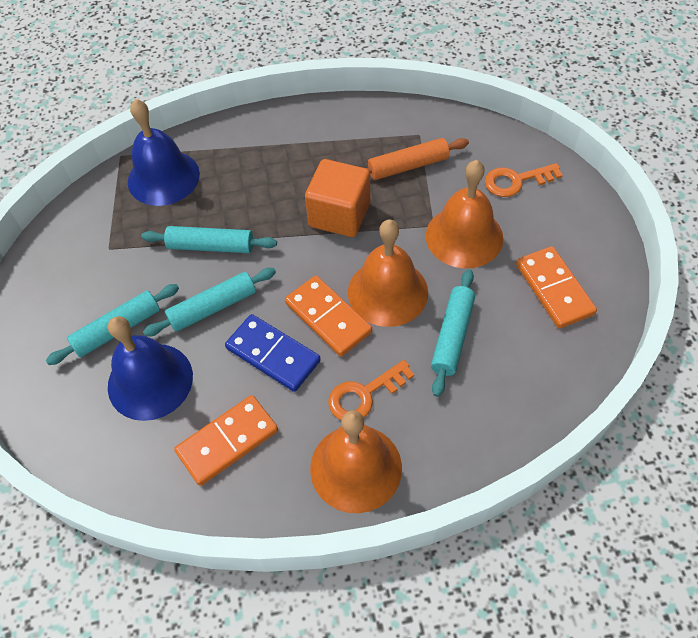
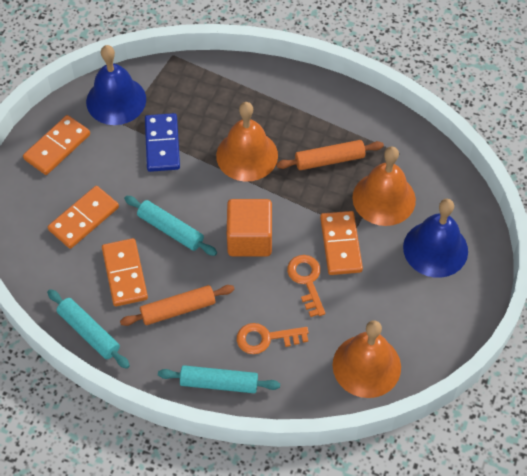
orange domino: 3 -> 4
orange rolling pin: 1 -> 2
turquoise rolling pin: 4 -> 3

